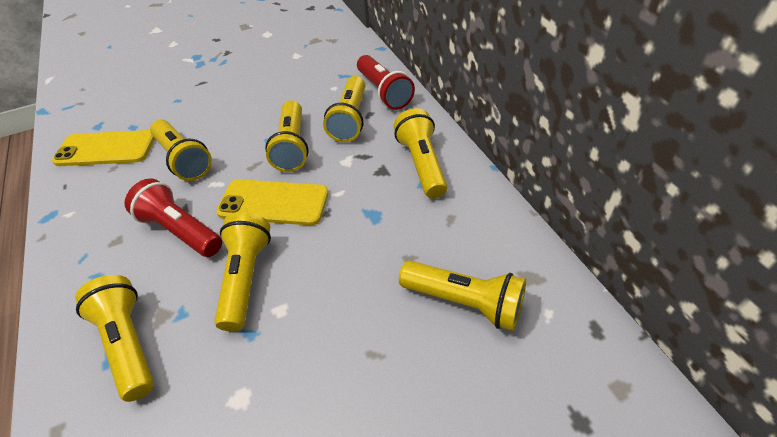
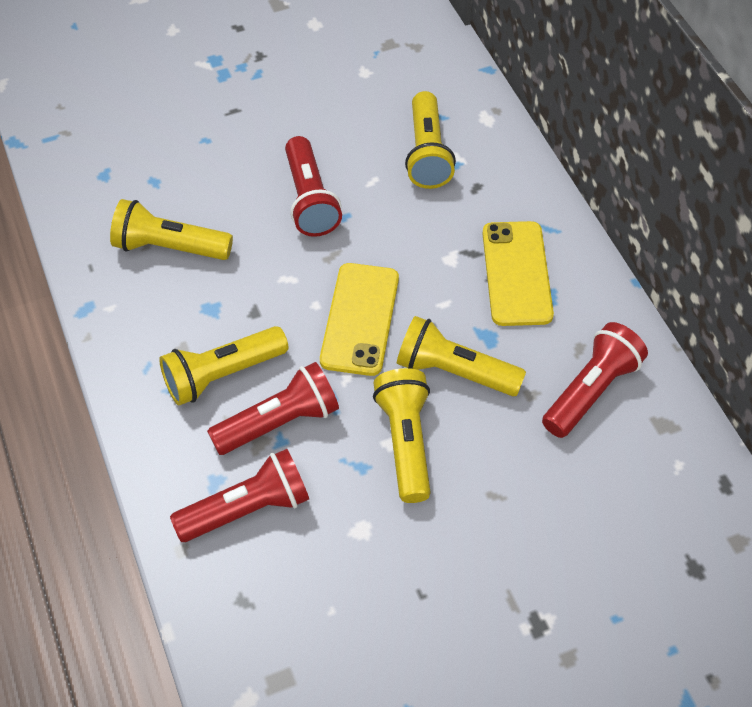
red flashlight: 2 -> 4
yellow flashlight: 7 -> 5

